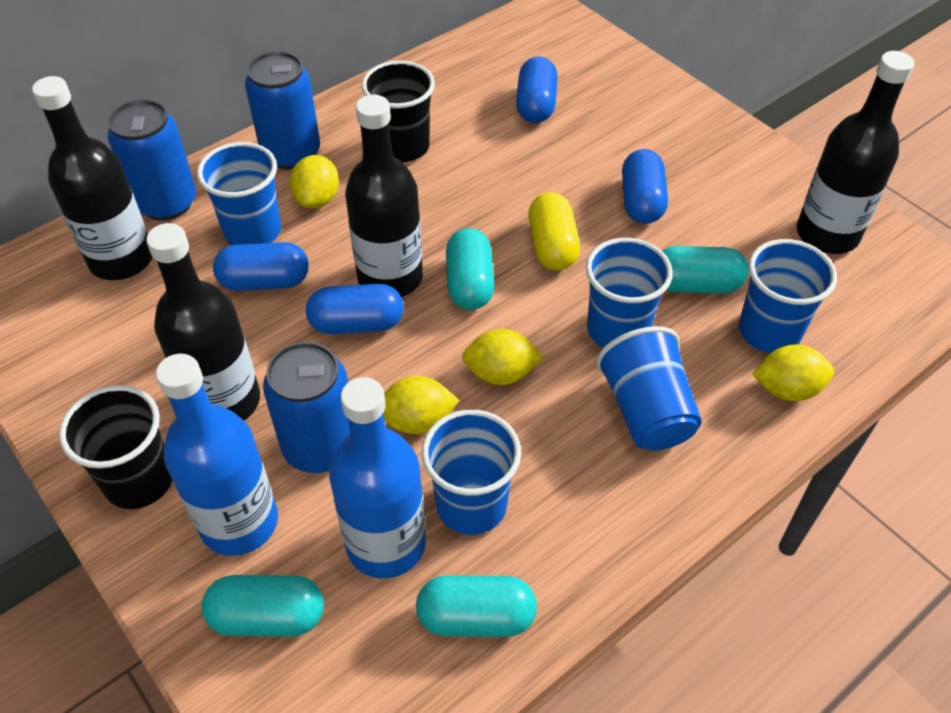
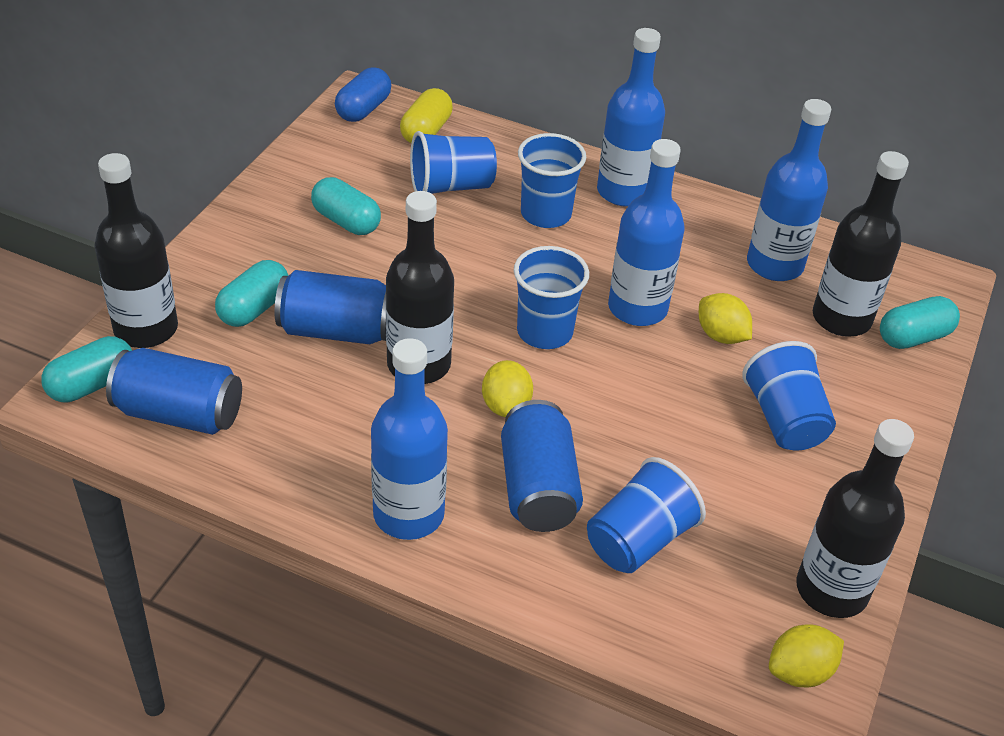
black cup: 2 -> 0
blue bottle: 2 -> 4
blue capsule: 4 -> 1
yellow lemon: 4 -> 3

